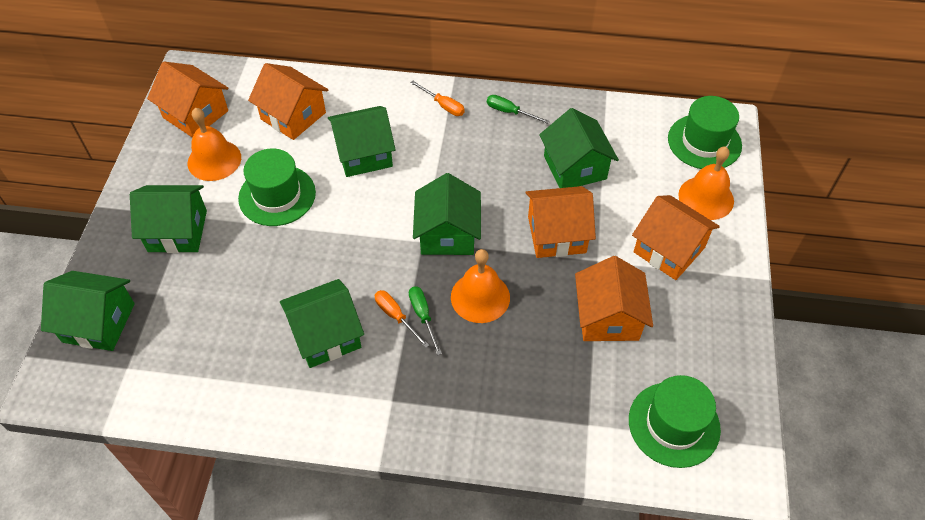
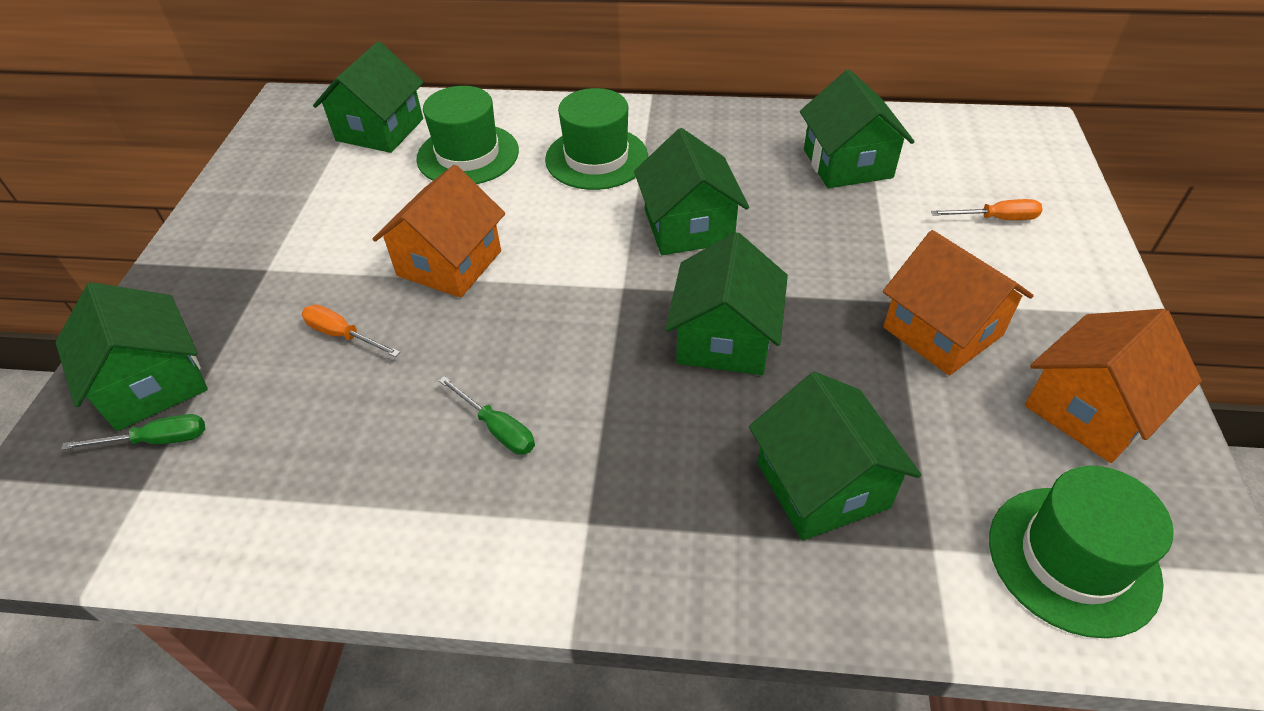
orange bell: 3 -> 0
orange house: 5 -> 3

